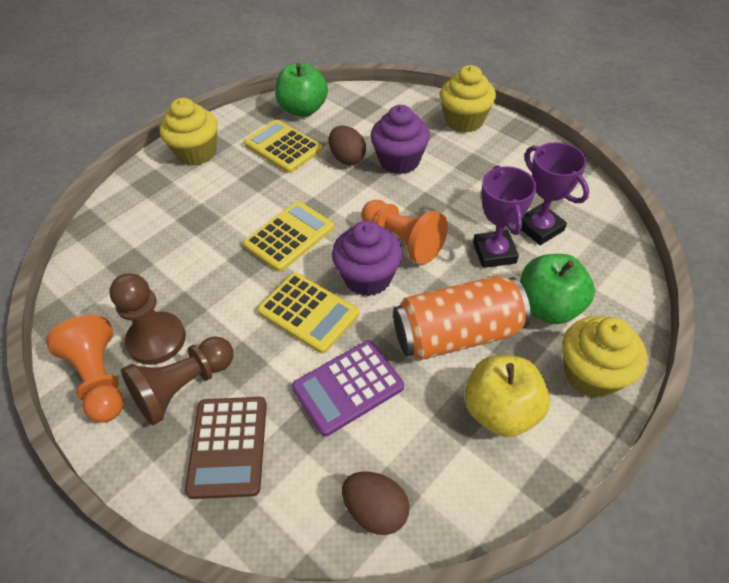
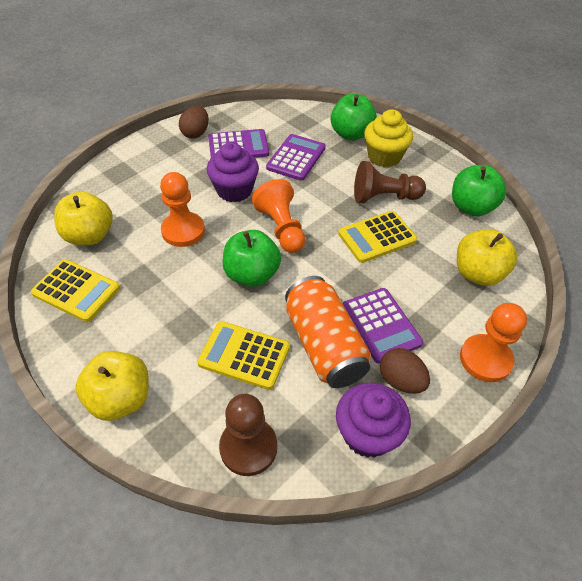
brown calculator: 1 -> 0
green apple: 2 -> 3
orange pawn: 2 -> 3
purple calculator: 1 -> 3
purple trophy: 2 -> 0
yellow apple: 1 -> 3
yellow cupcake: 3 -> 1

